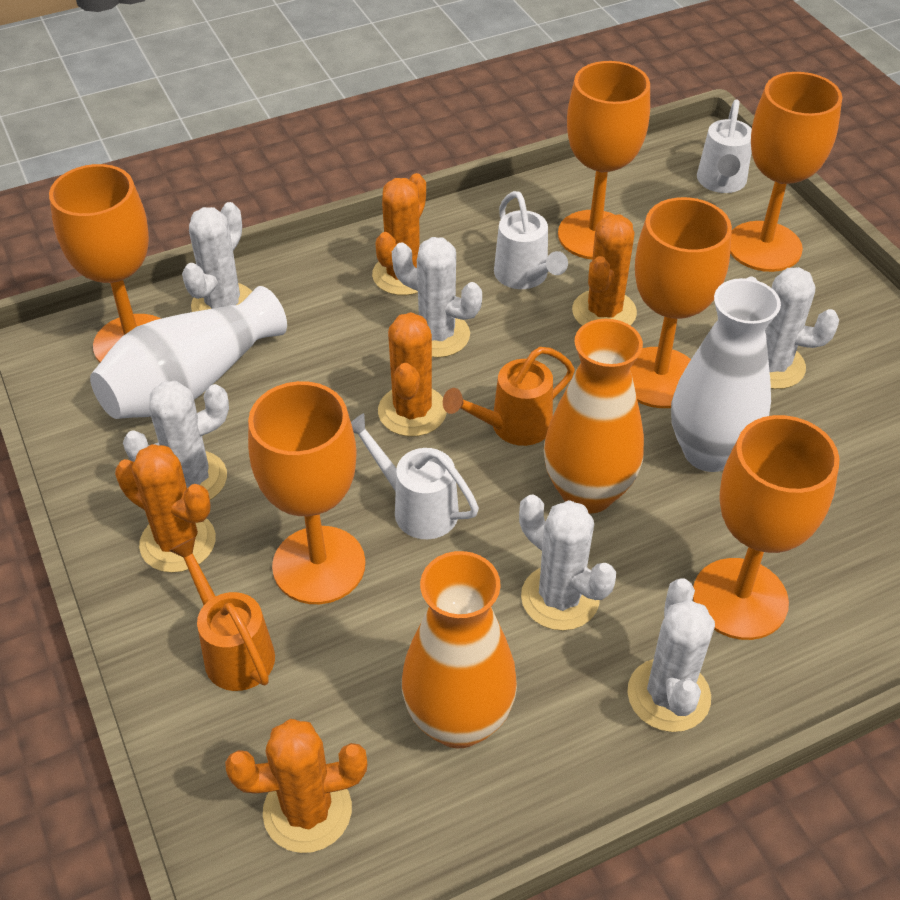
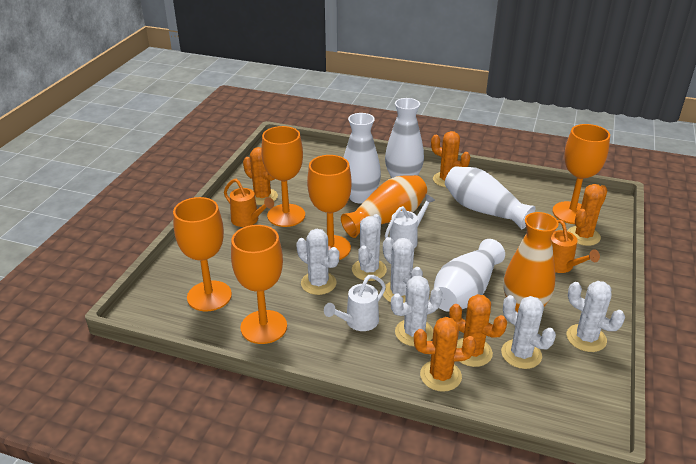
orange goblet: 6 -> 5
white vase: 2 -> 4
white watering can: 3 -> 2

